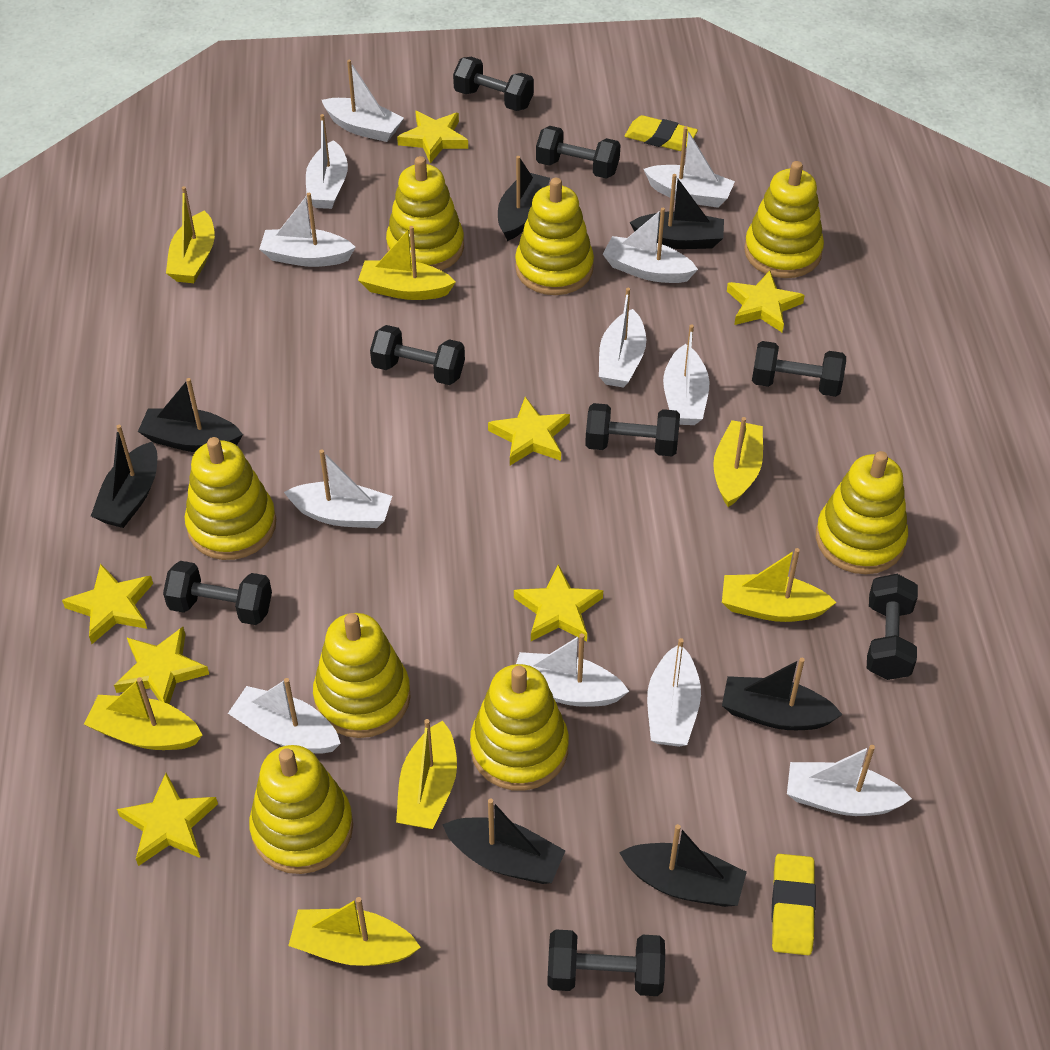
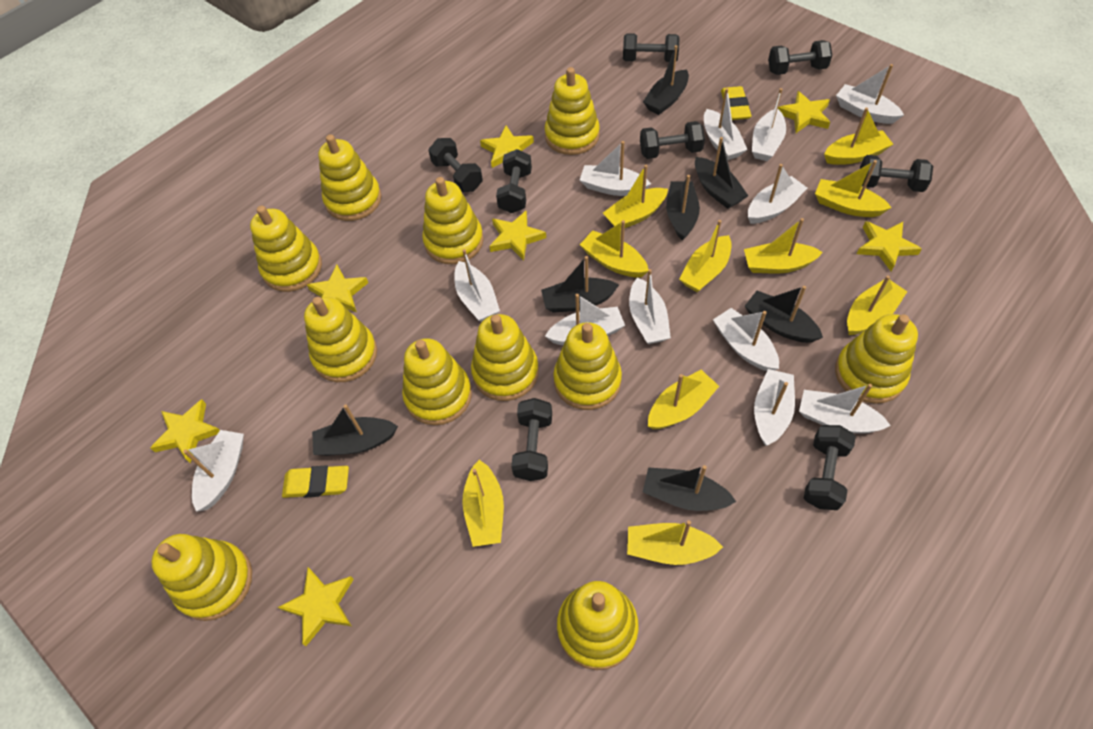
yellow boat: 7 -> 10
yellow stacking toy: 8 -> 11

